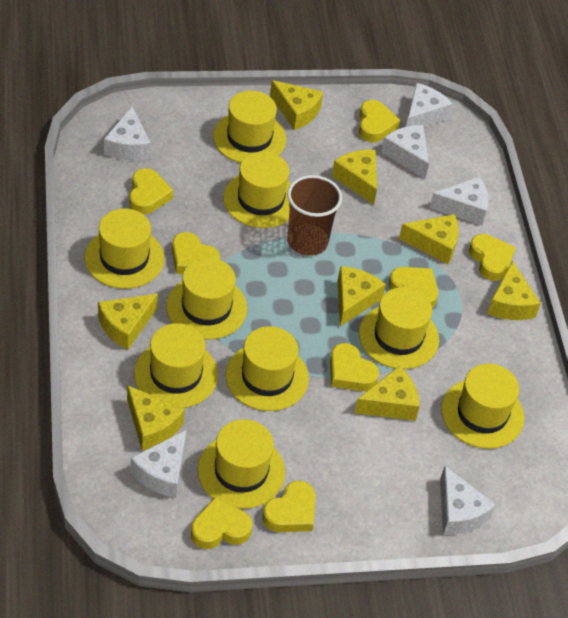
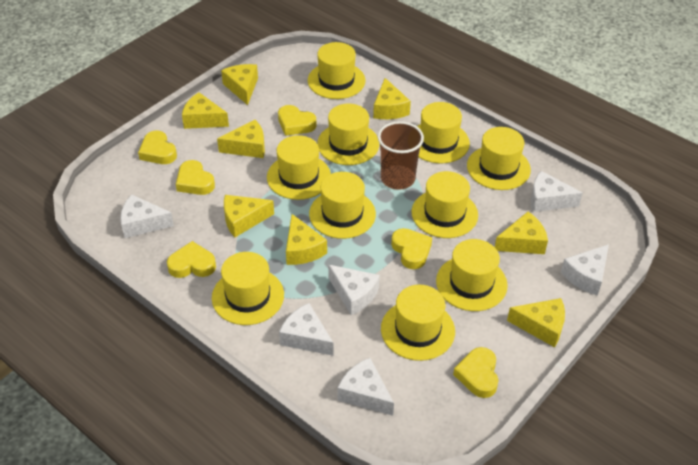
yellow hat: 9 -> 10
yellow heart: 8 -> 6

